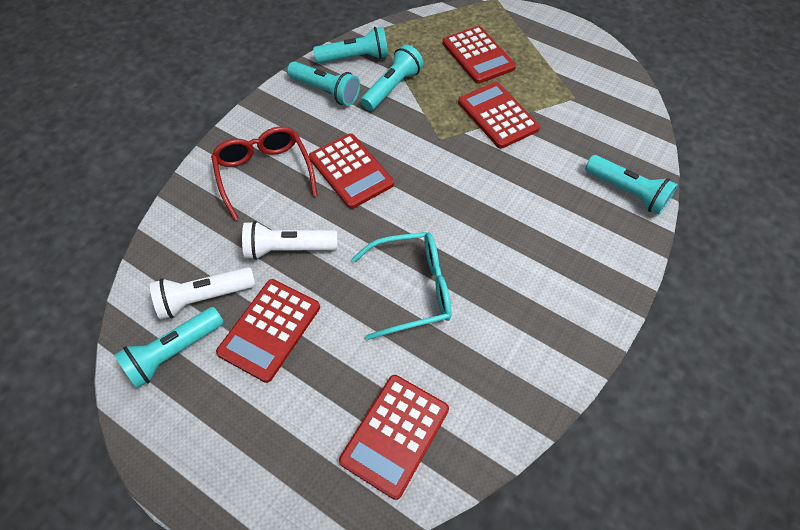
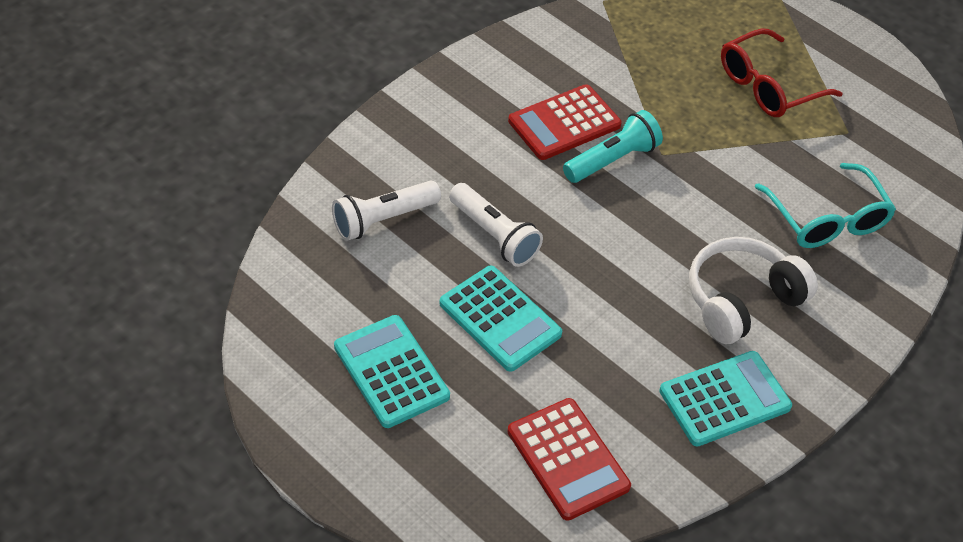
red calculator: 5 -> 2
turquoise calculator: 0 -> 3
turquoise flashlight: 5 -> 1
white headphones: 0 -> 1

